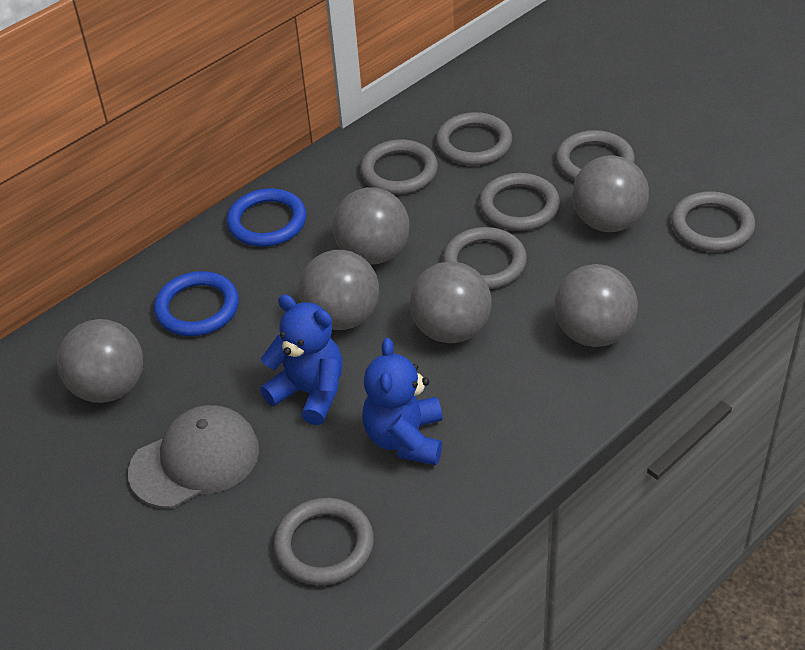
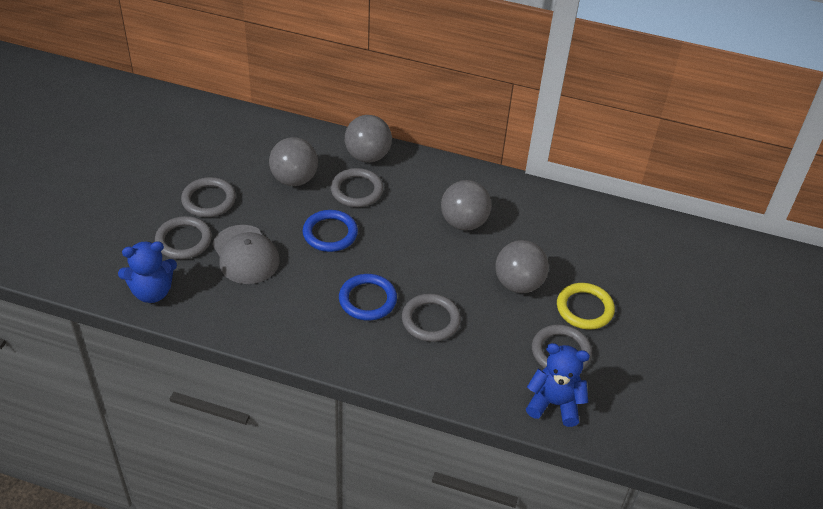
grey ball: 6 -> 4
grey ring: 7 -> 5
yellow ring: 0 -> 1

